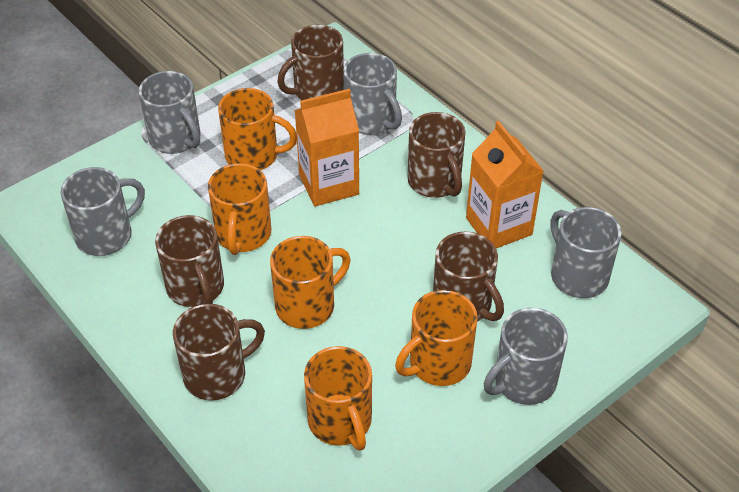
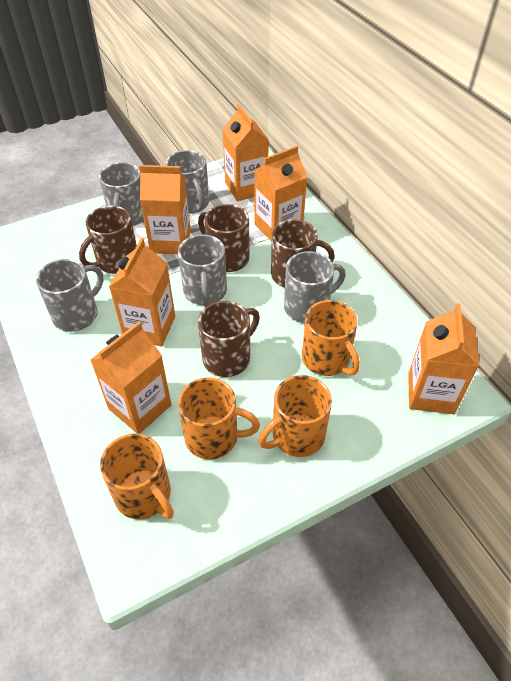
brown mug: 5 -> 4
orange carton: 2 -> 6
orange mug: 5 -> 4

